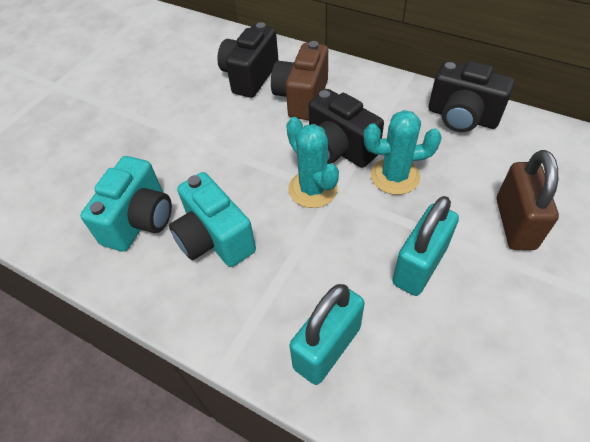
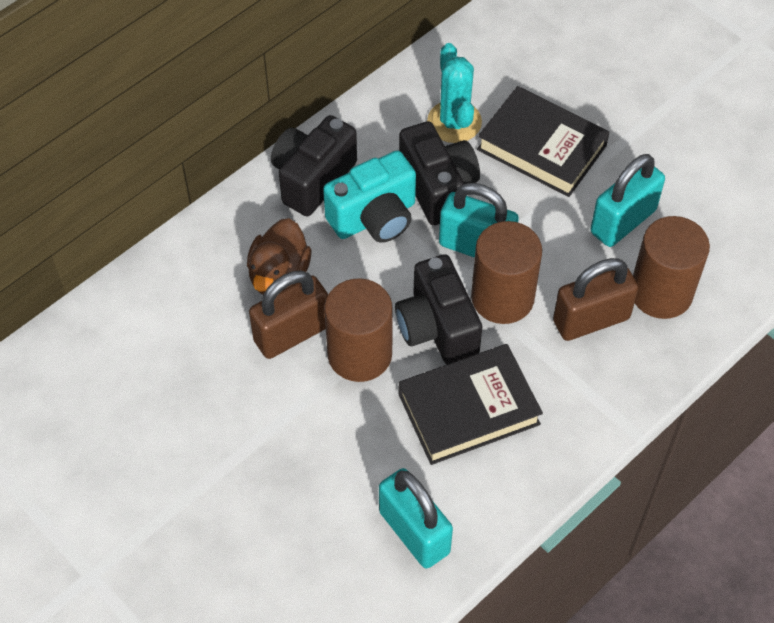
black book: 0 -> 2
brown camera: 1 -> 0
brown cylinder: 0 -> 3
brown duck: 0 -> 1
brown padlock: 1 -> 2
turquoise cactus: 2 -> 1
turquoise camera: 2 -> 1
turquoise padlock: 2 -> 3

